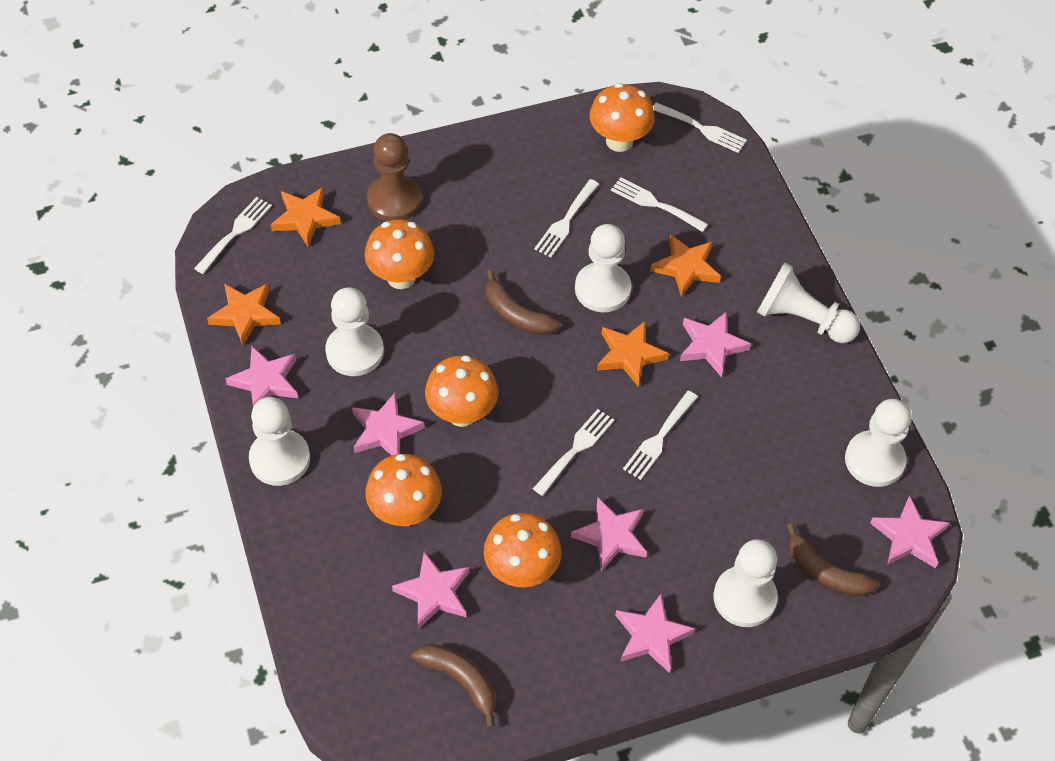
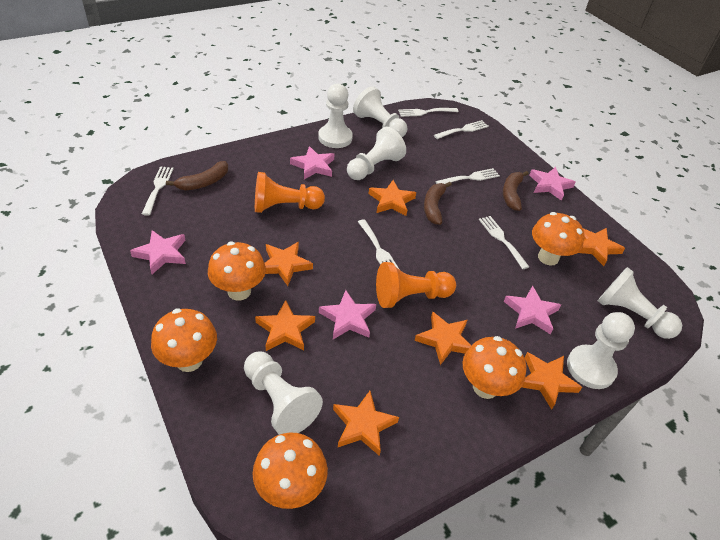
brown pawn: 1 -> 0
orange pawn: 0 -> 2
orange star: 4 -> 7
pink star: 7 -> 5

